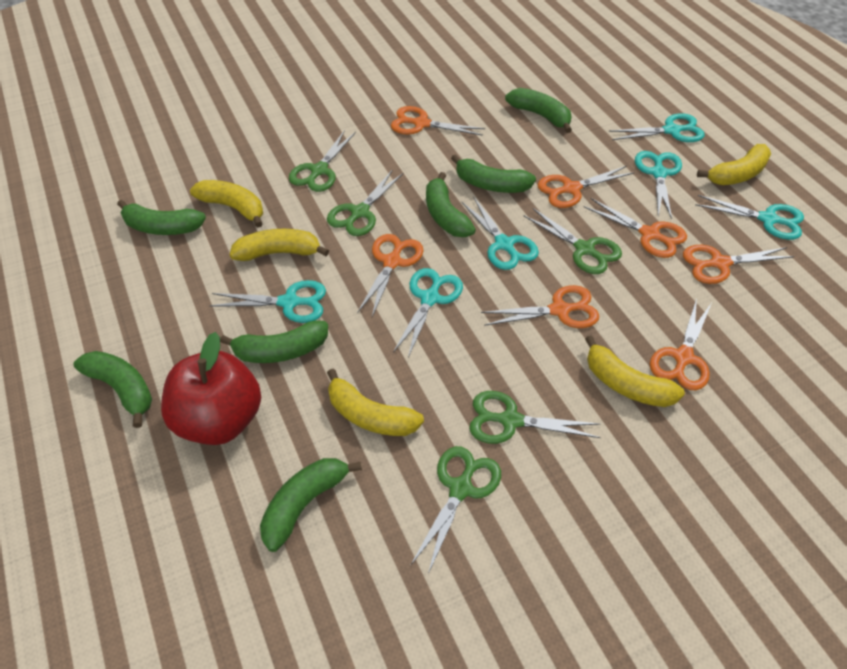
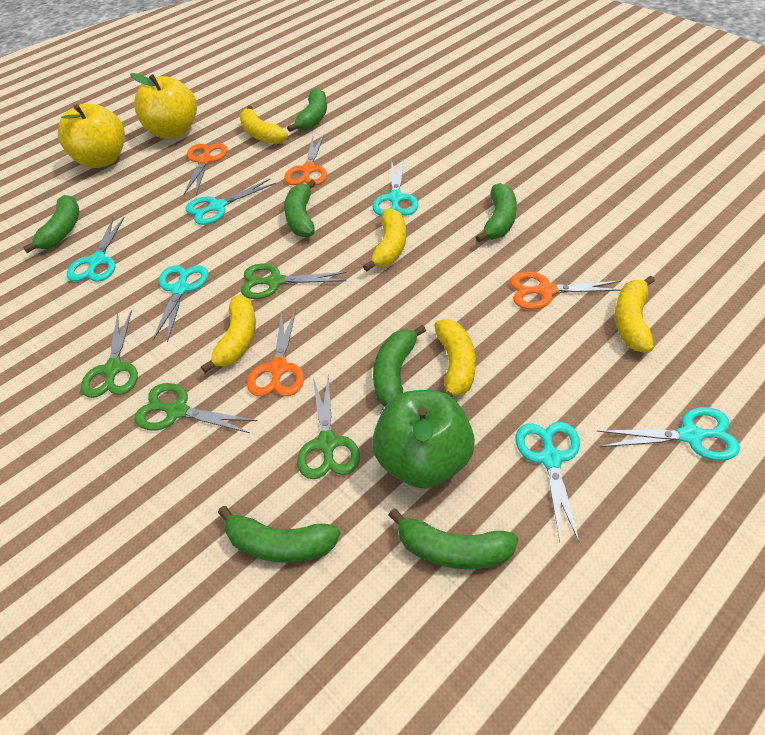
green apple: 0 -> 1
green scissors: 5 -> 4
orange scissors: 7 -> 4
red apple: 1 -> 0
yellow apple: 0 -> 2

